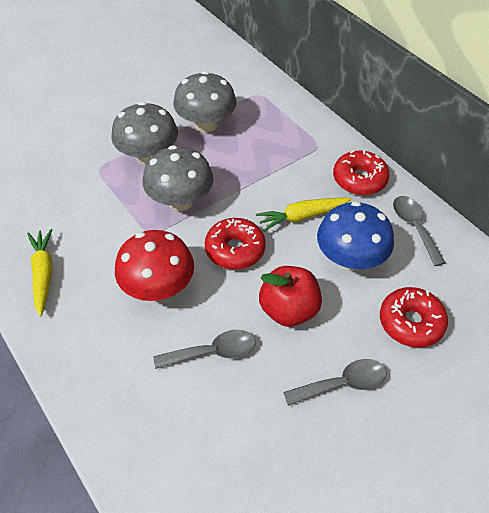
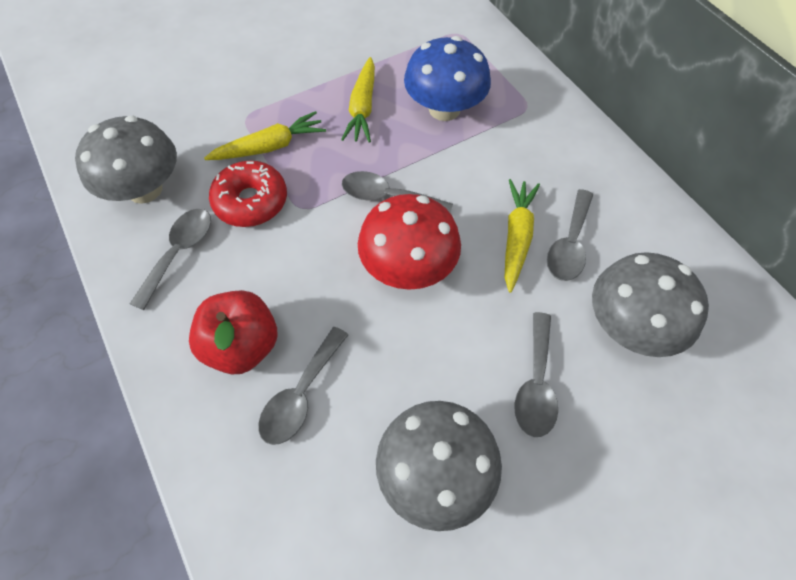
grey spoon: 3 -> 5
red donut: 3 -> 1
yellow carrot: 2 -> 3

